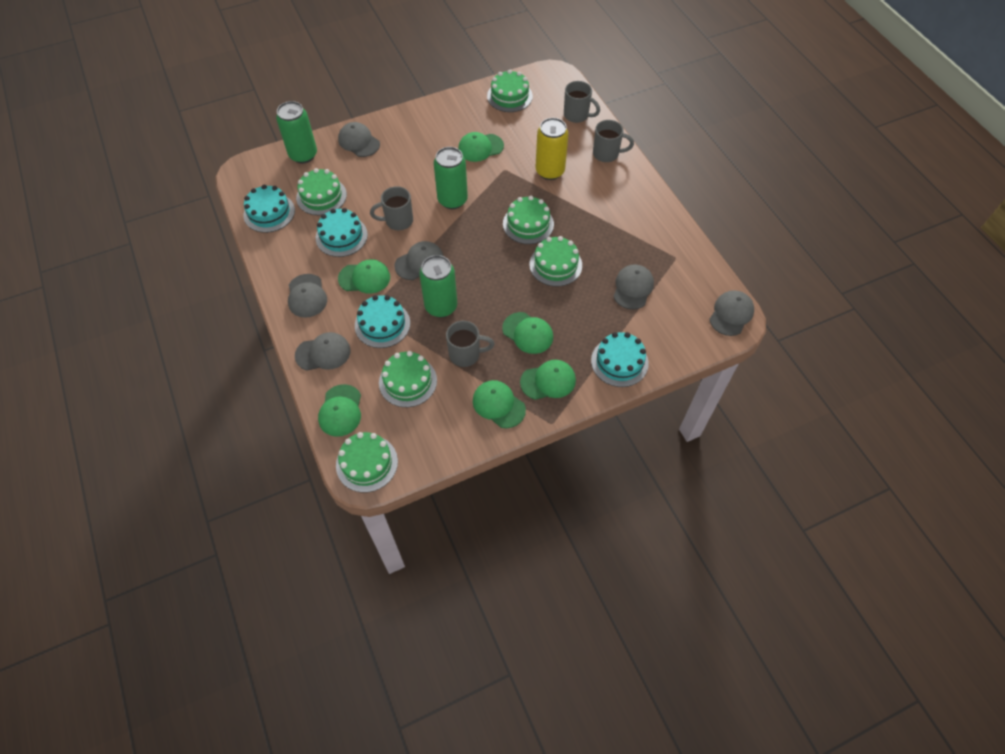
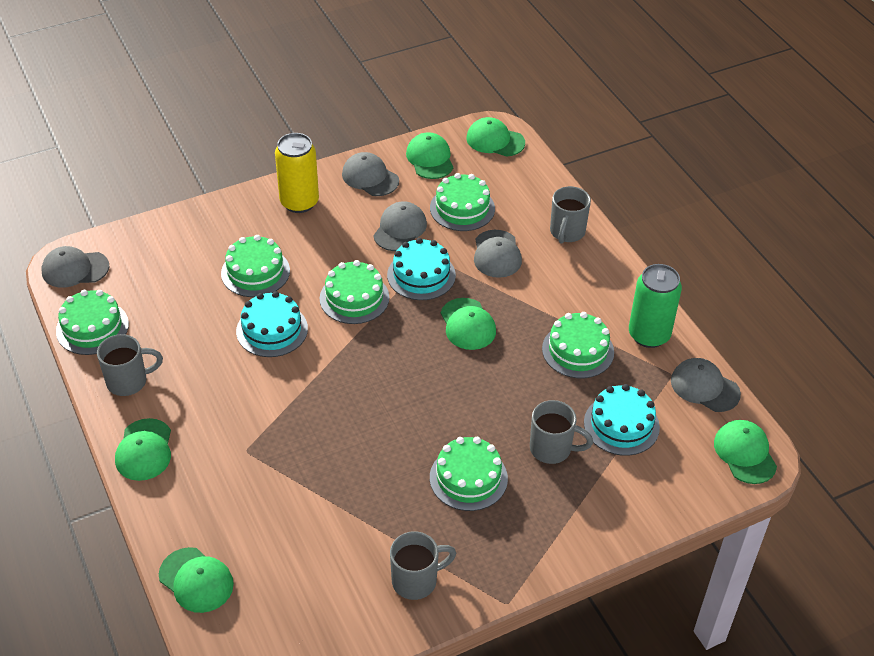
green can: 3 -> 1
grey cap: 6 -> 5
turquoise cake: 4 -> 3

